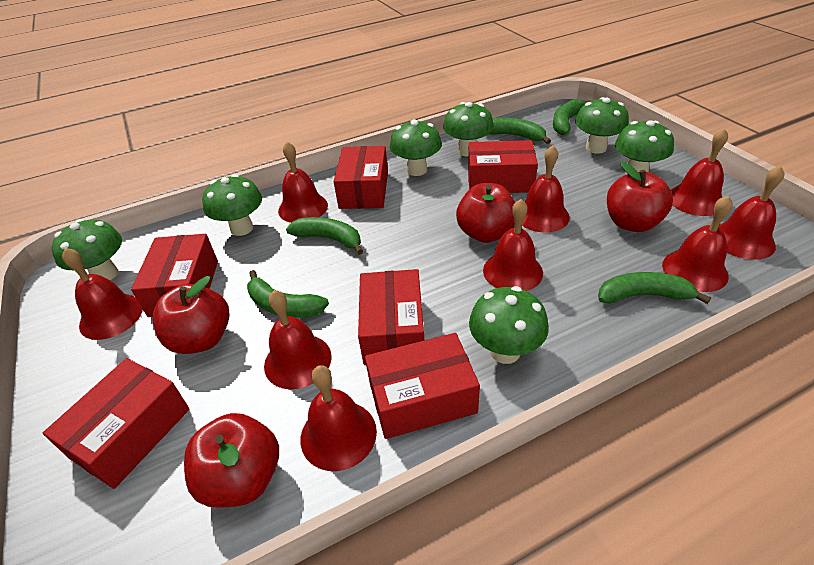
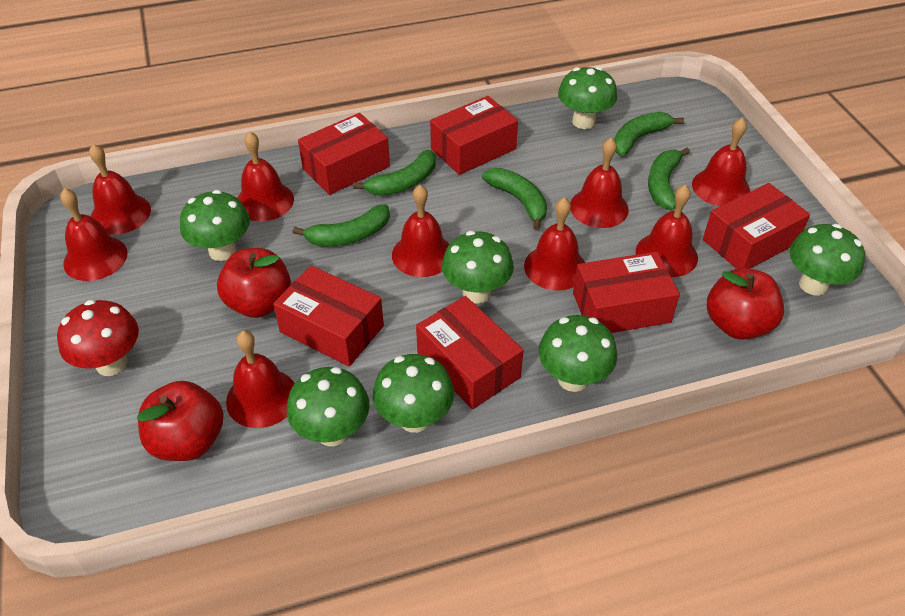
red apple: 4 -> 3
red mushroom: 0 -> 1

